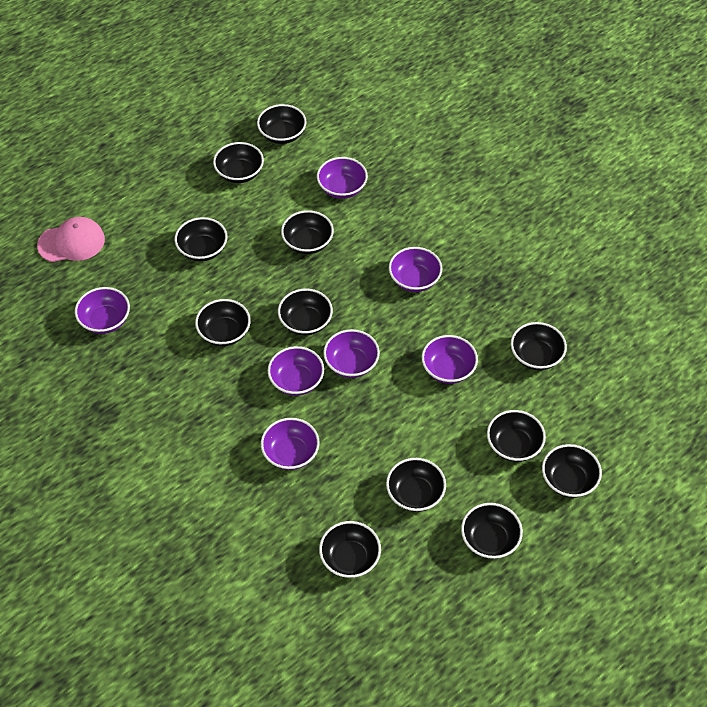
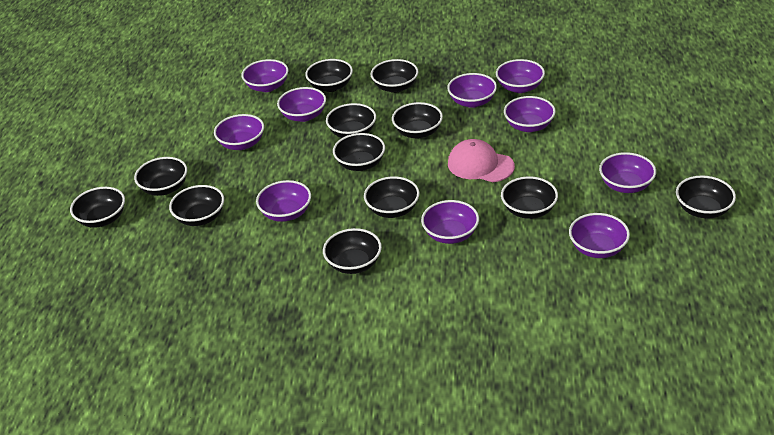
purple bowl: 7 -> 10

